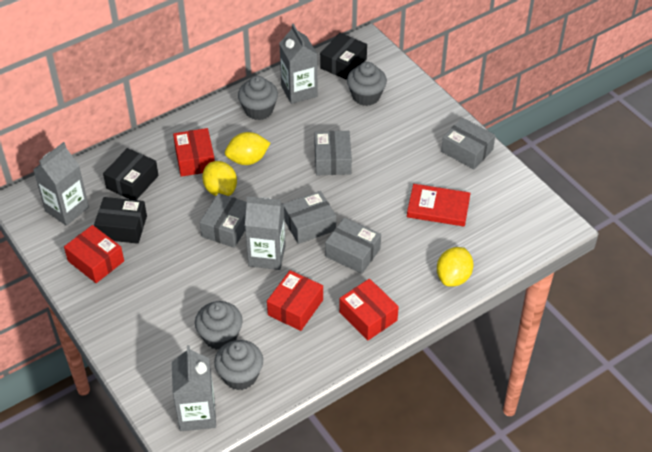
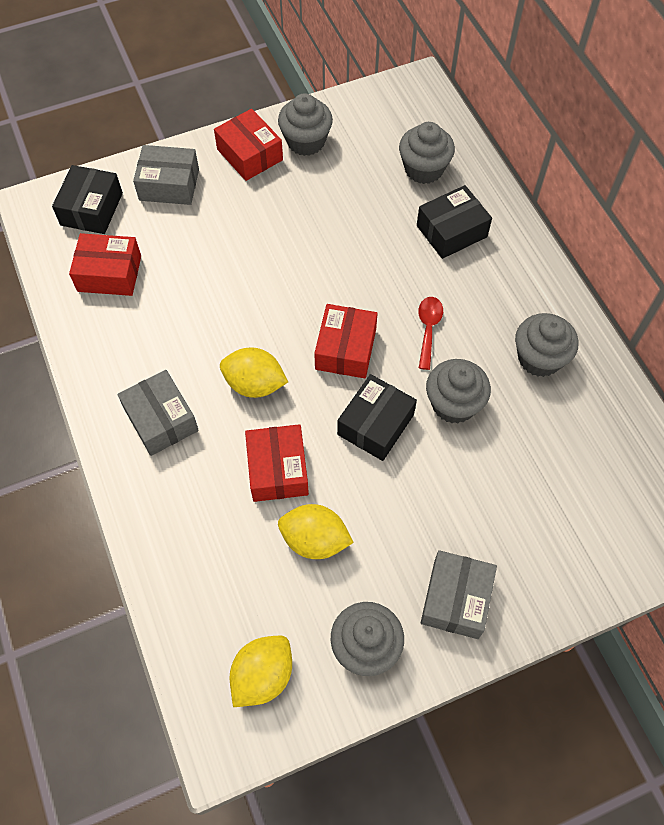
grey box: 5 -> 3
grey carton: 4 -> 0
grey cupcake: 4 -> 5
red book: 1 -> 0
red spoon: 0 -> 1

